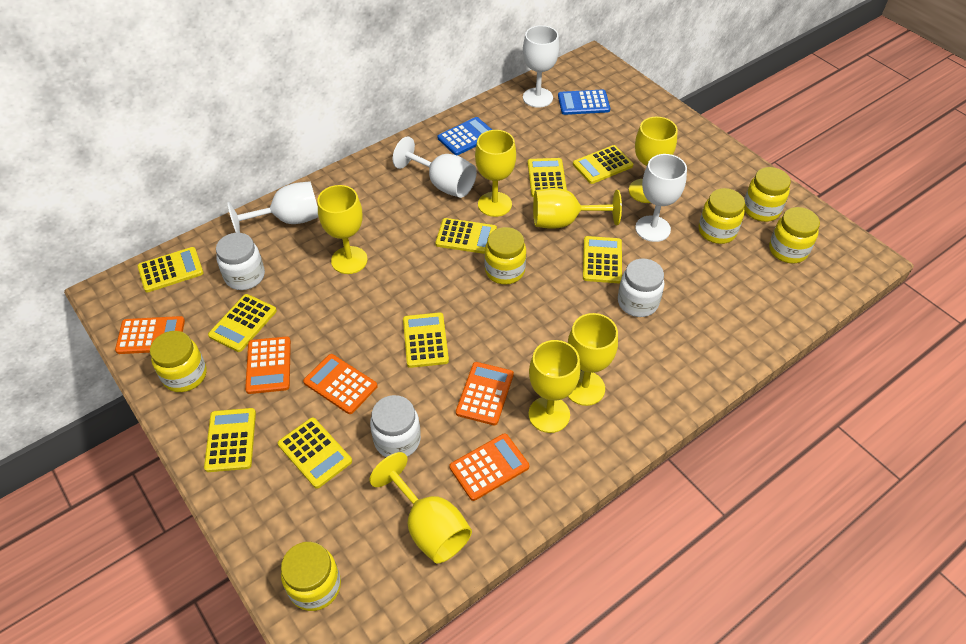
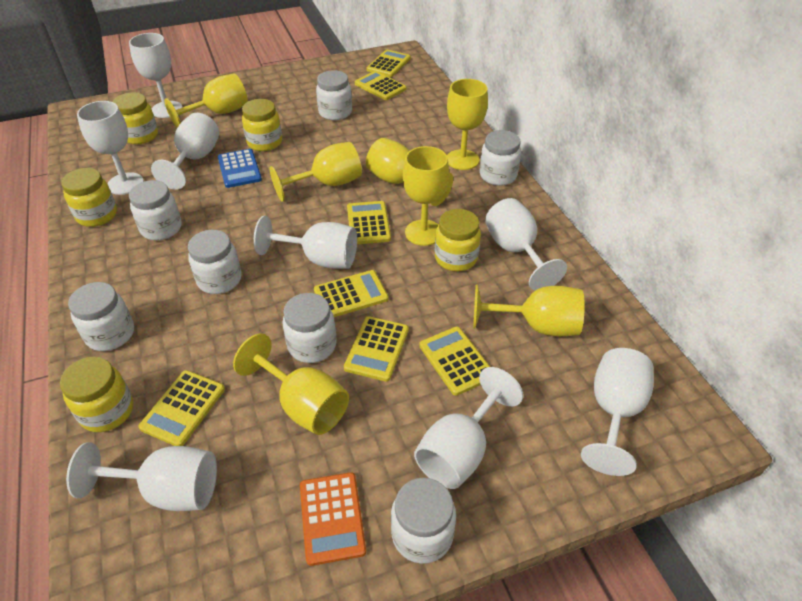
blue calculator: 2 -> 1
orange calculator: 5 -> 1
white goblet: 4 -> 8
white jar: 3 -> 7
yellow calculator: 9 -> 7
yellow jar: 6 -> 5

